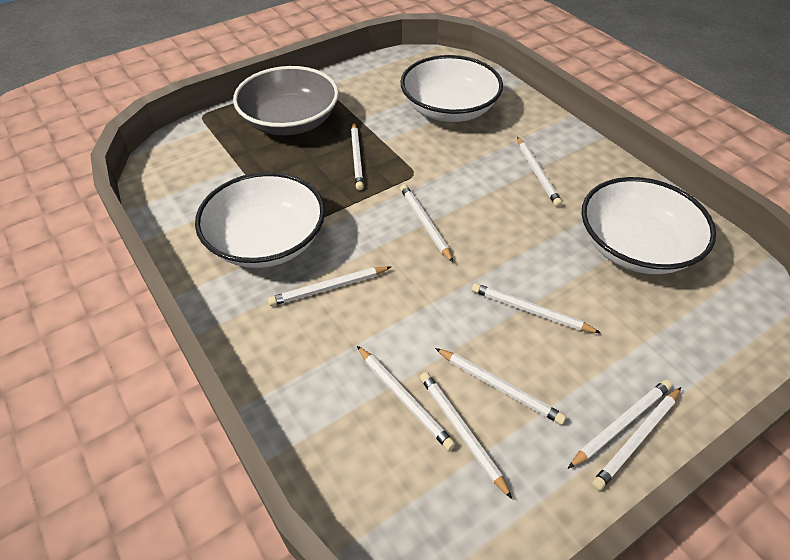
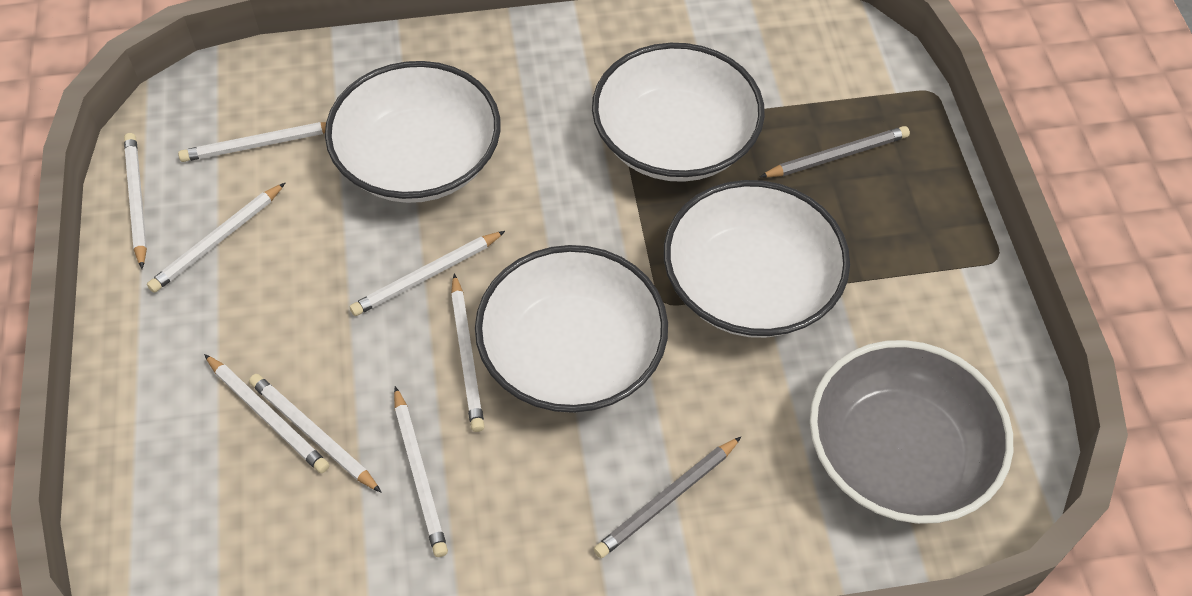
grey pencil: 0 -> 2
white bowl: 3 -> 4
white pencil: 10 -> 8

